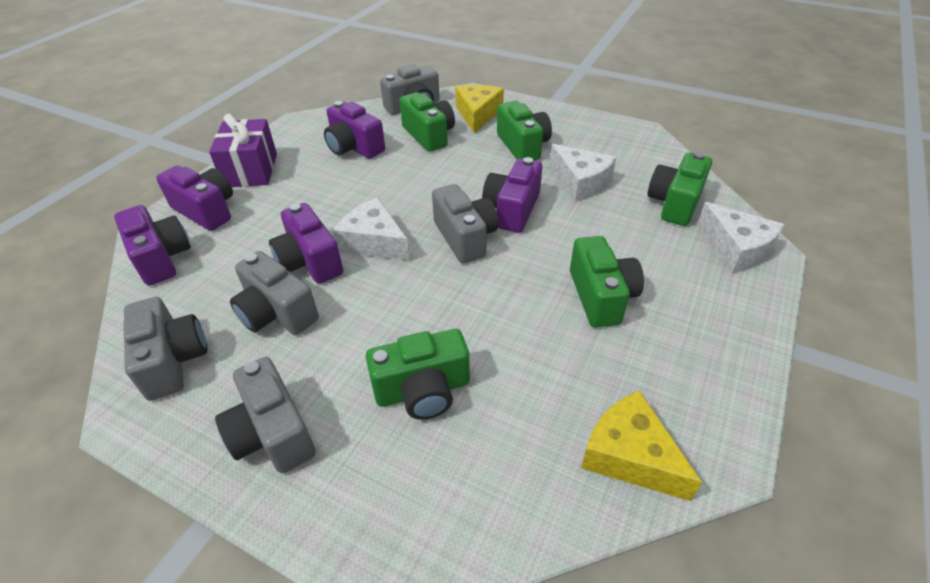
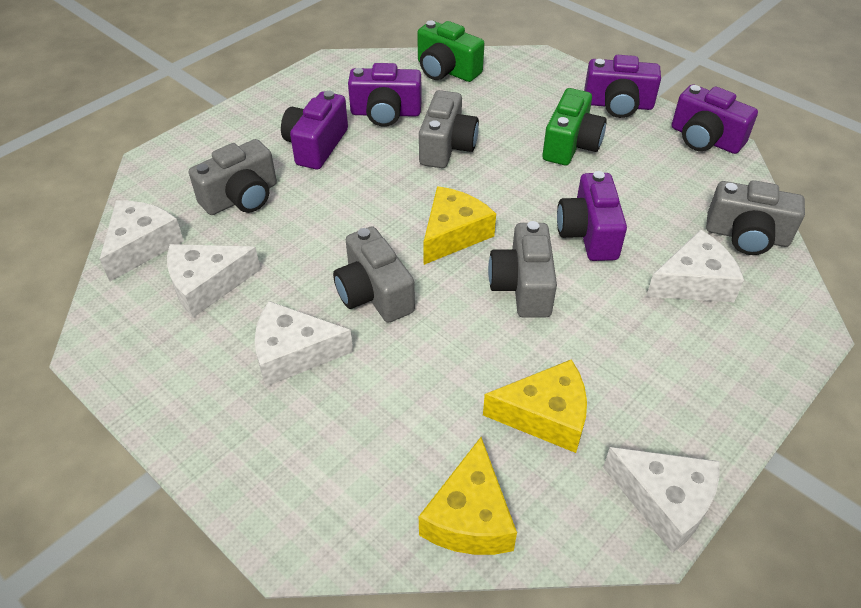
green camera: 5 -> 2
purple gift: 1 -> 0
white cheese: 3 -> 5
yellow cheese: 2 -> 3

